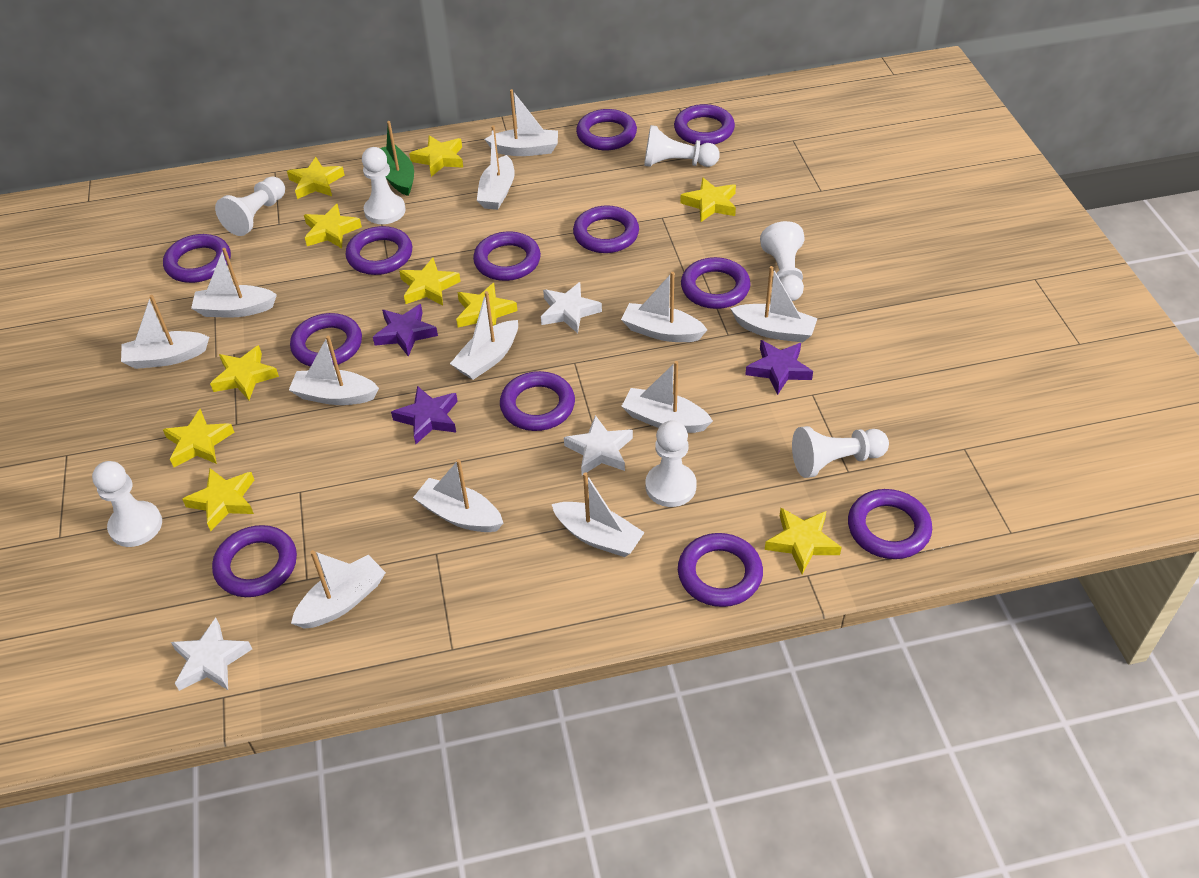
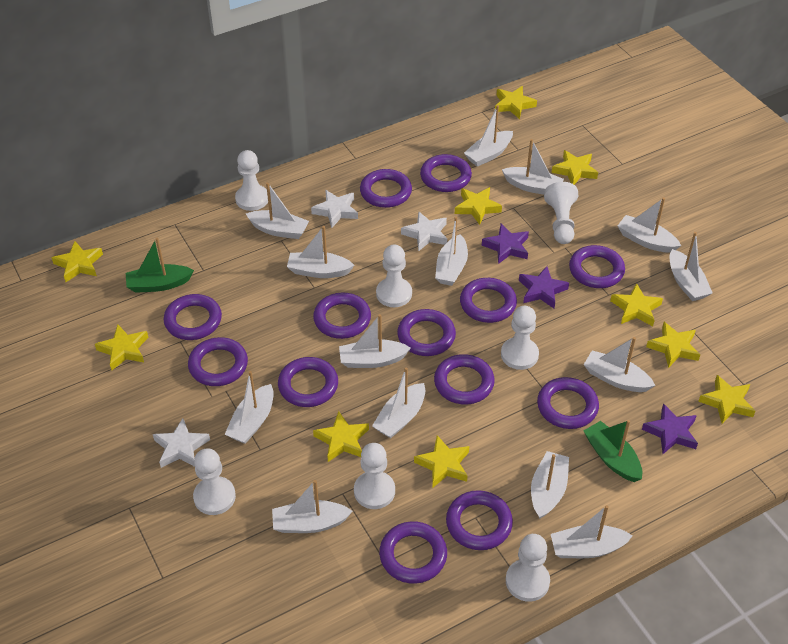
green boat: 1 -> 2
purple ring: 12 -> 13
white boat: 12 -> 14

